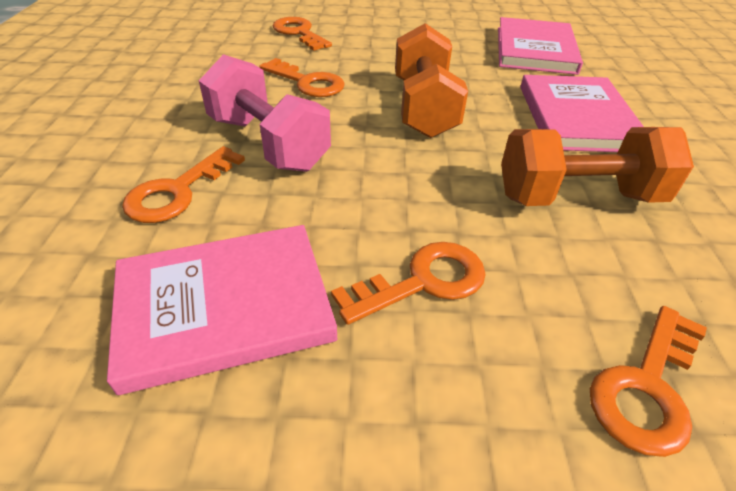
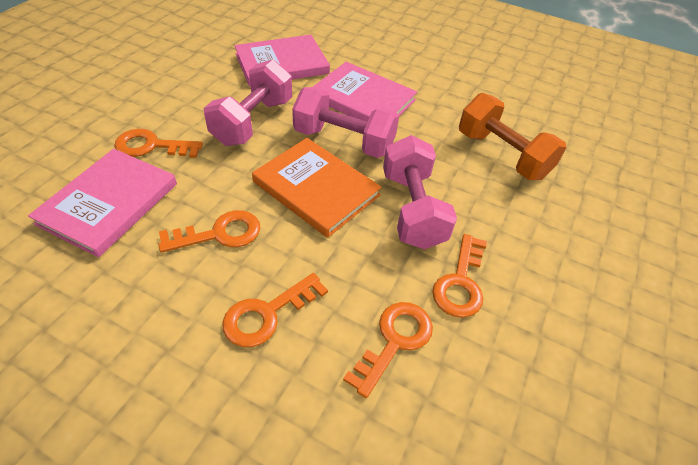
orange book: 0 -> 1
orange dumbbell: 2 -> 1
pink dumbbell: 1 -> 3

